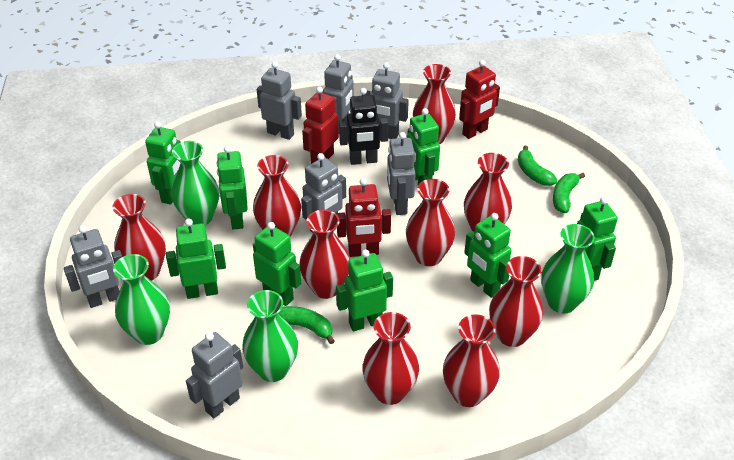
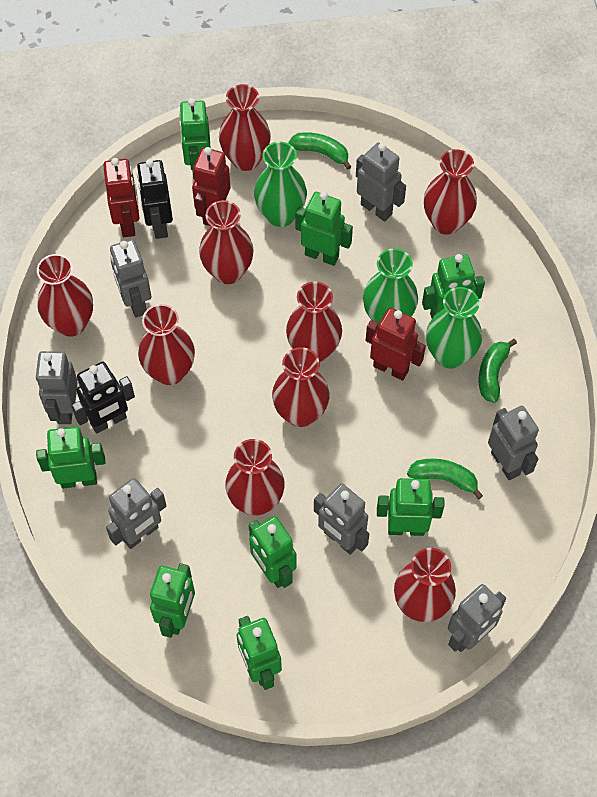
black robot: 1 -> 2
green vase: 4 -> 3

